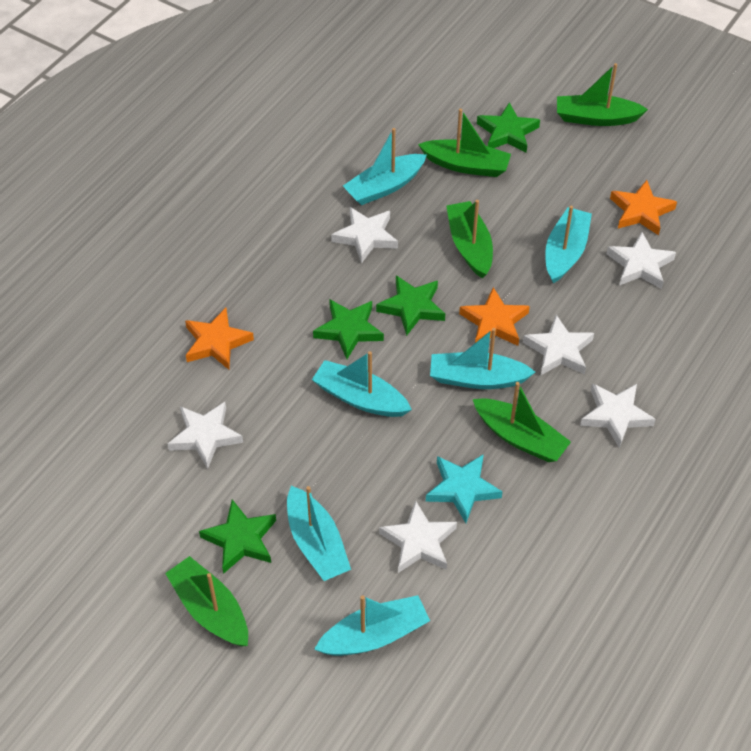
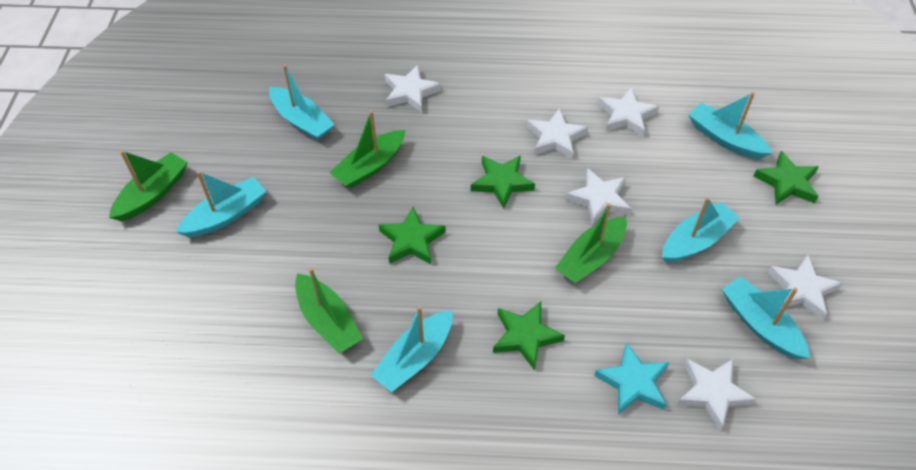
green boat: 5 -> 4
orange star: 3 -> 0

